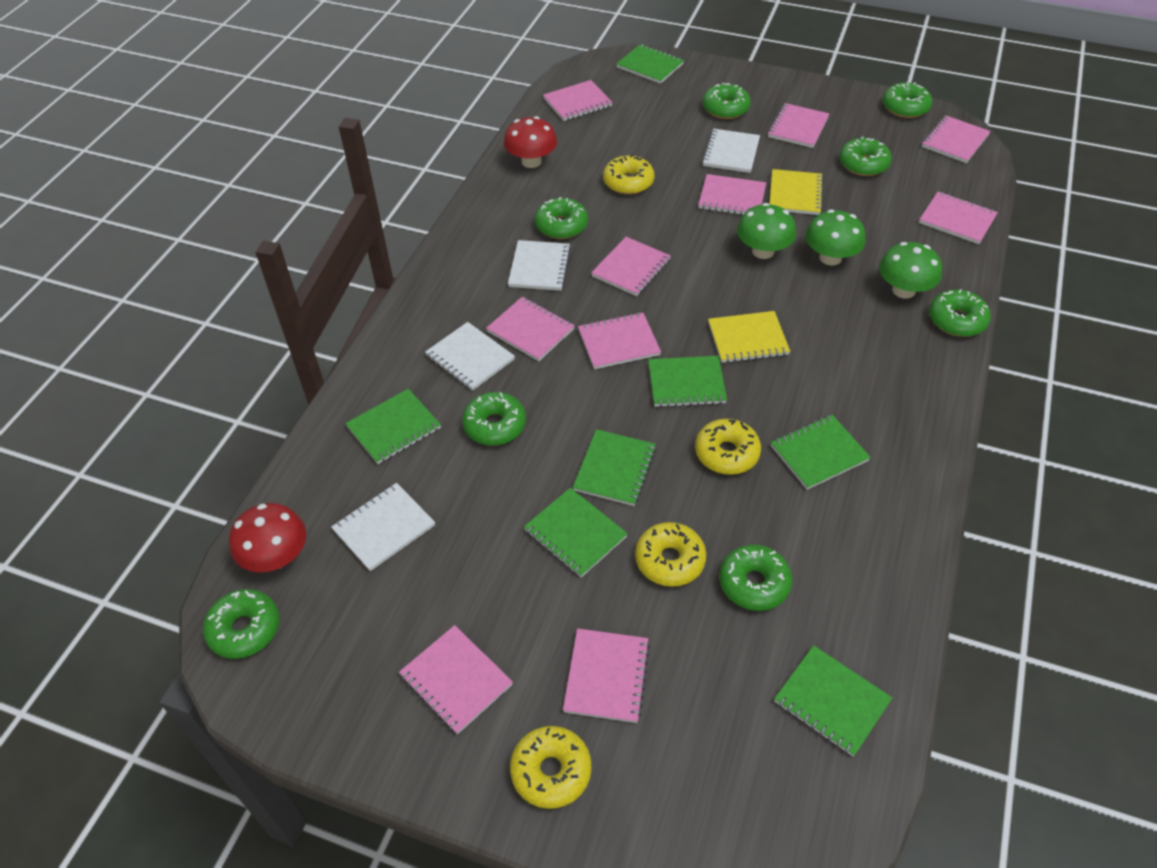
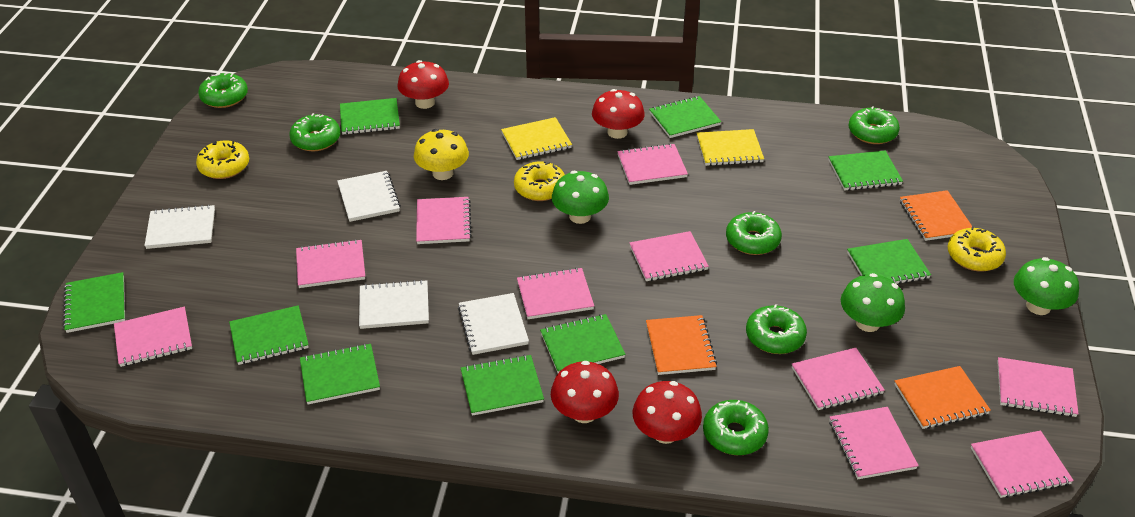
green donut: 8 -> 6
green notebook: 7 -> 9
orange notebook: 0 -> 3
red mushroom: 2 -> 4
yellow donut: 4 -> 3
yellow mushroom: 0 -> 1

